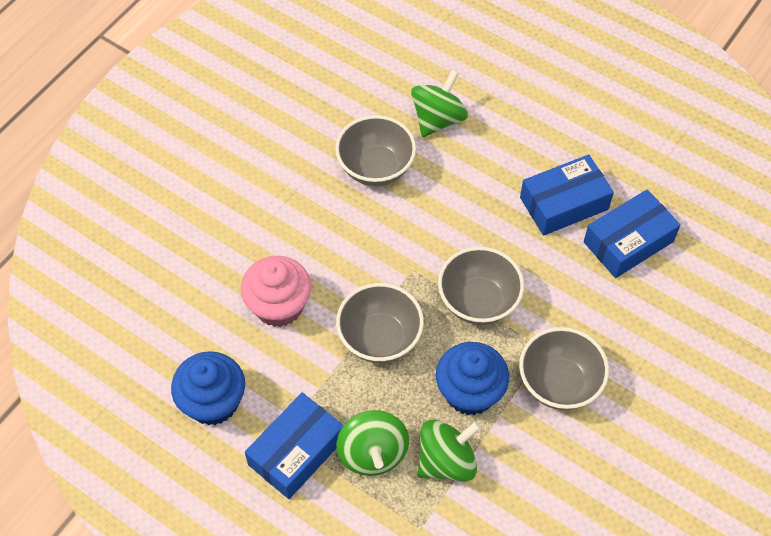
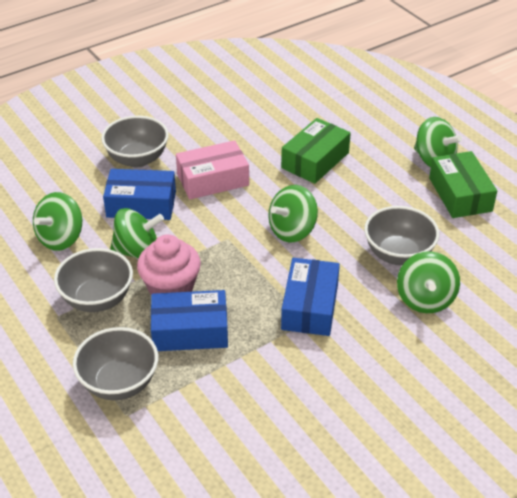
blue cupcake: 2 -> 0
green box: 0 -> 2
green spinning top: 3 -> 5
pink box: 0 -> 1

